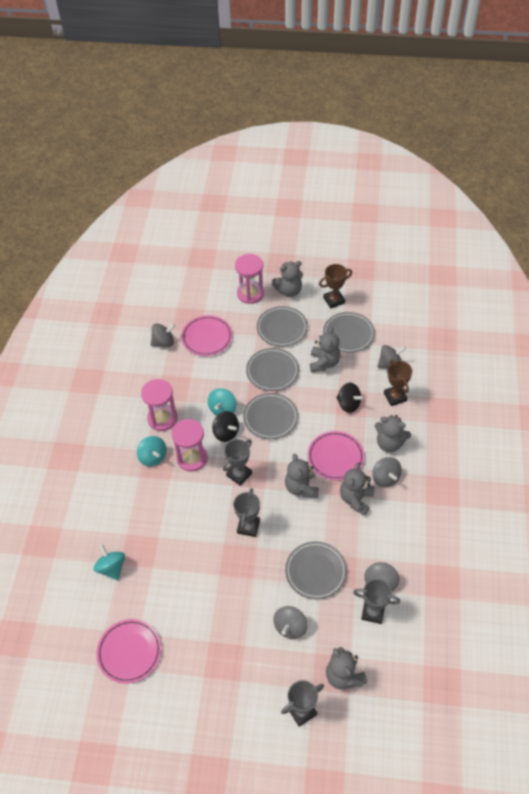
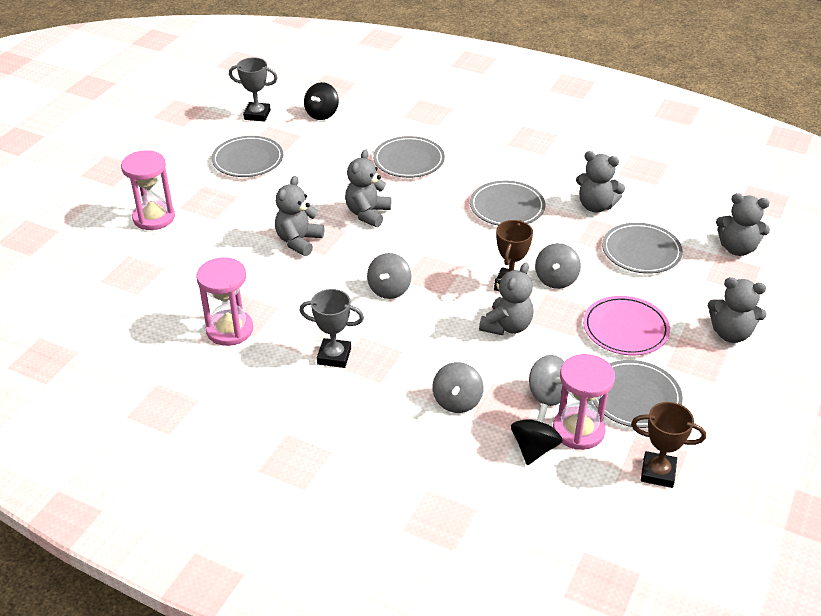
grey spinning top: 5 -> 4
grey trophy: 4 -> 2
pink plate: 3 -> 1
turquoise spinning top: 3 -> 0

